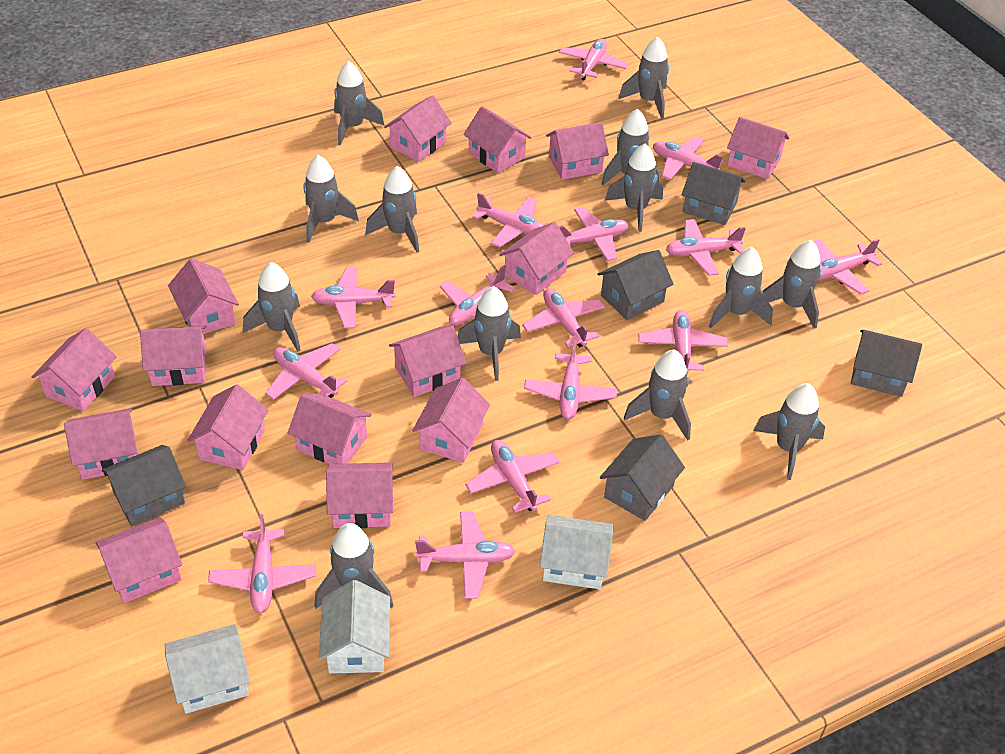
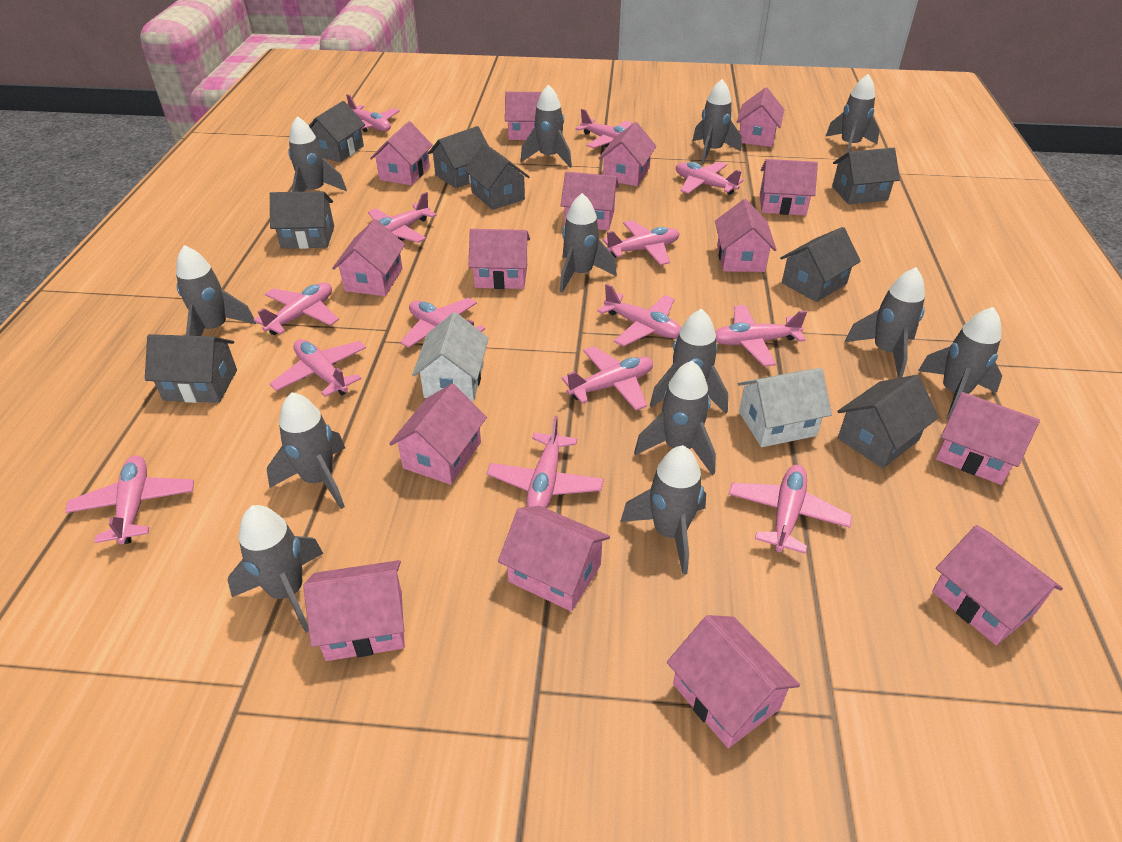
grey house: 5 -> 8
pink plane: 15 -> 14
white house: 3 -> 2

